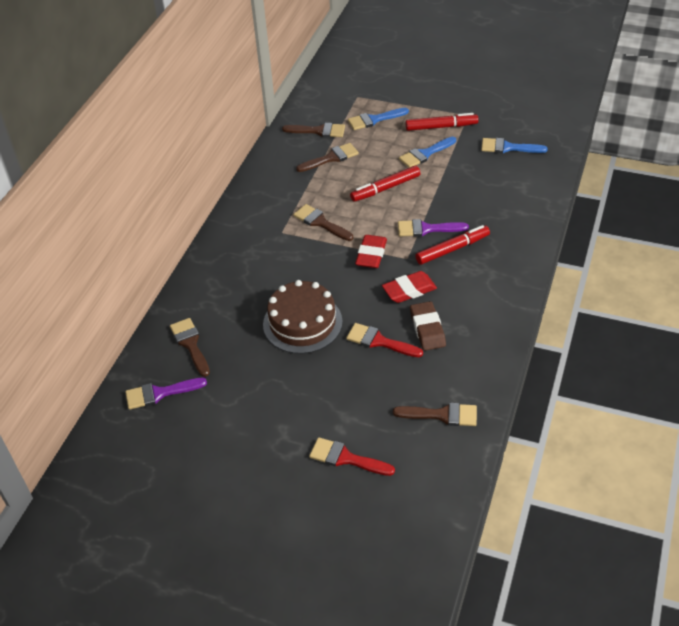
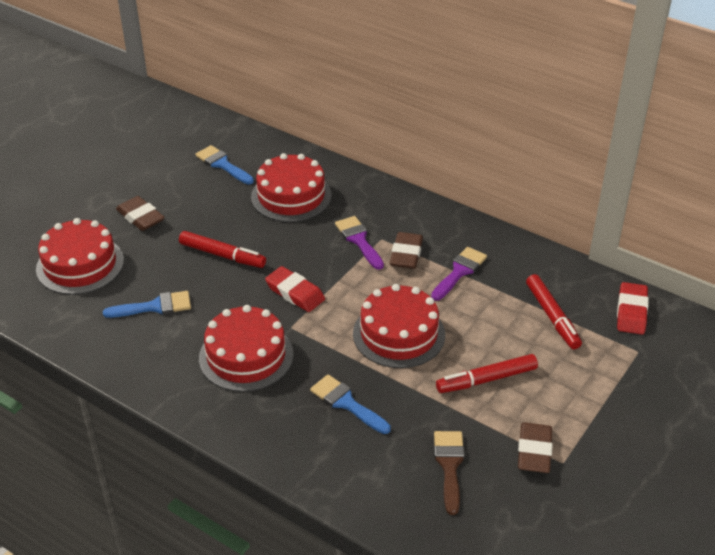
brown brush: 5 -> 1
brown cake: 1 -> 0
brown eraser: 1 -> 3
red brush: 2 -> 0
red cake: 0 -> 4

